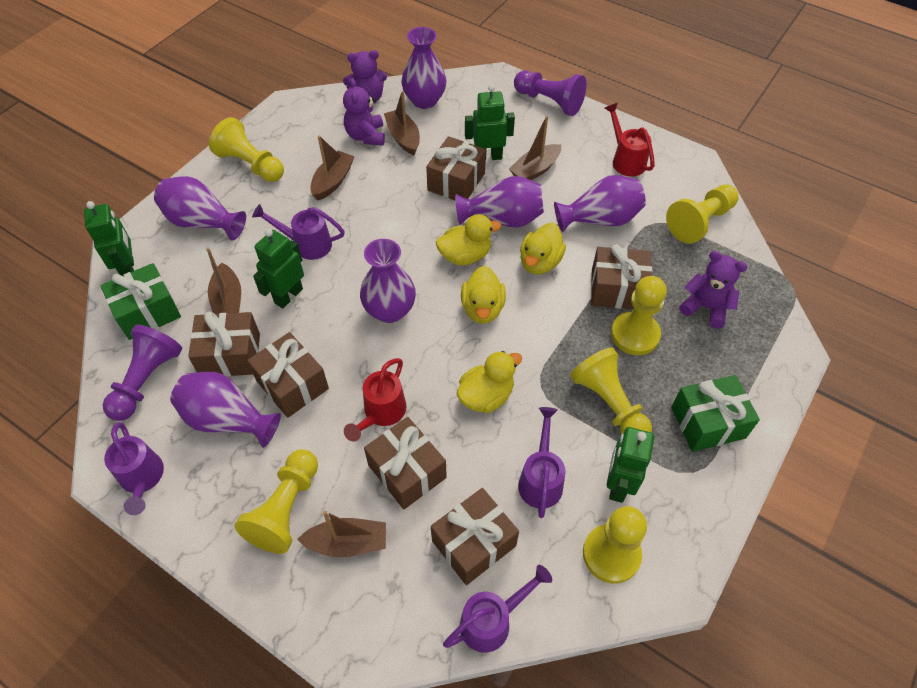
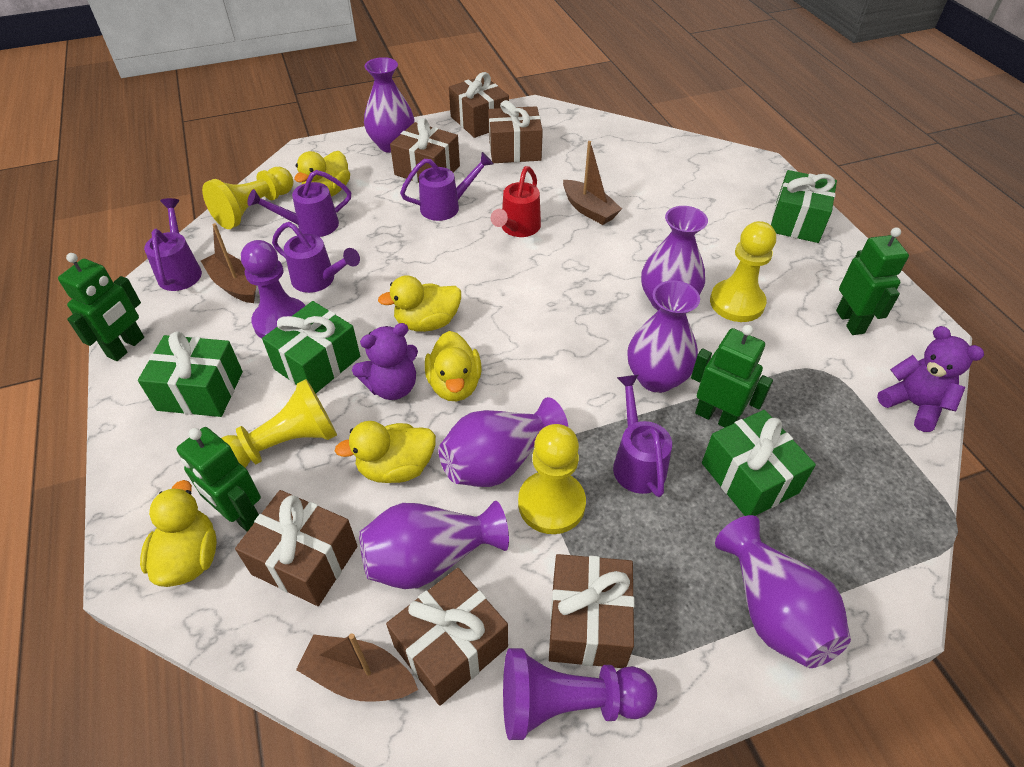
brown boat: 5 -> 3
green gift: 2 -> 4
purple teddy bear: 3 -> 2
purple watering can: 4 -> 5
red watering can: 2 -> 1
yellow duck: 4 -> 5
yellow pawn: 6 -> 4

